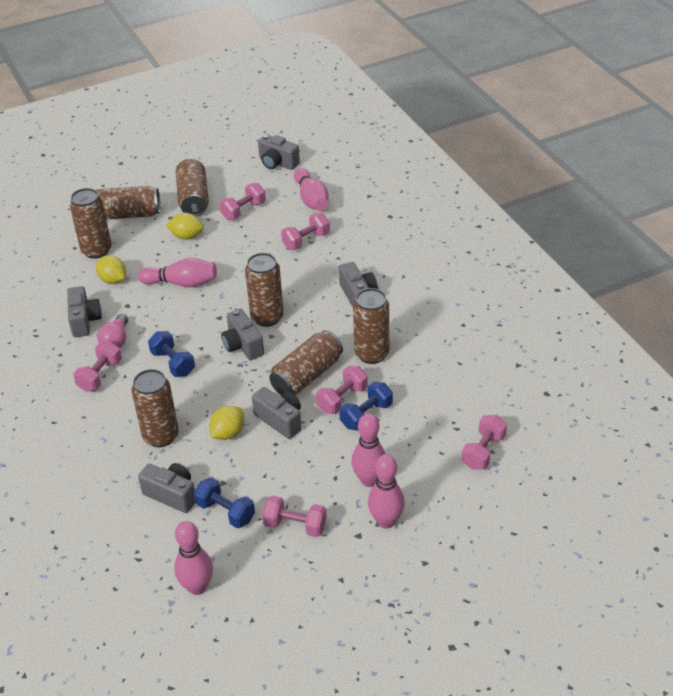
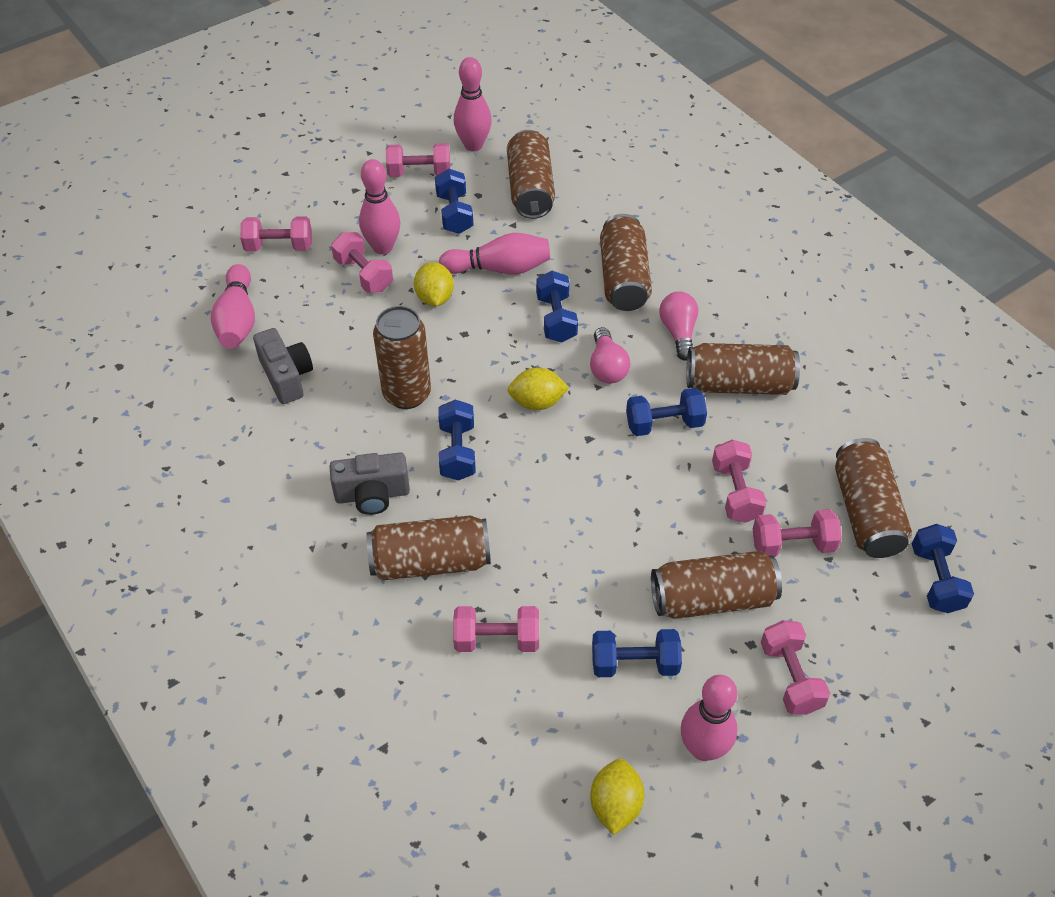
blue dumbbell: 3 -> 6
grey camera: 6 -> 2
pink dumbbell: 6 -> 7
pink light bulb: 1 -> 2

